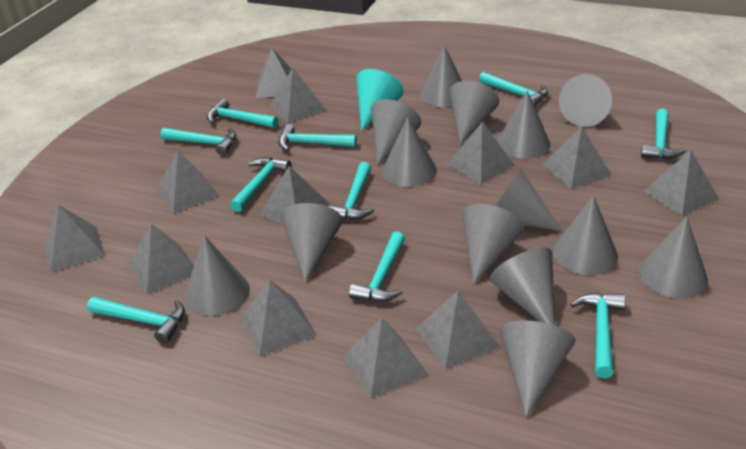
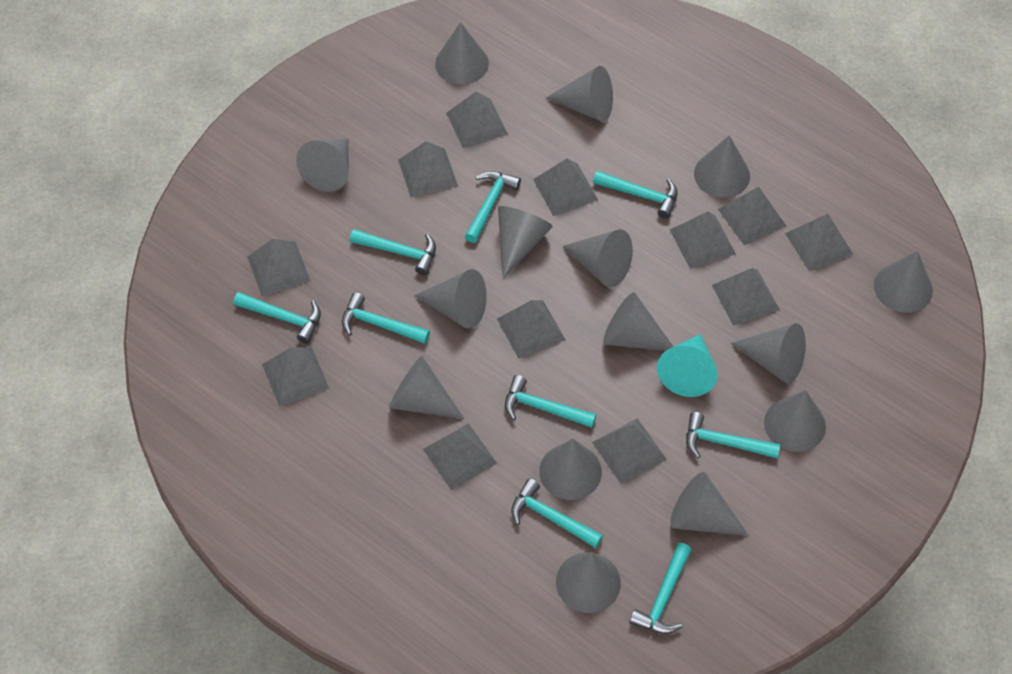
grey cone: 14 -> 15
turquoise hammer: 10 -> 9

